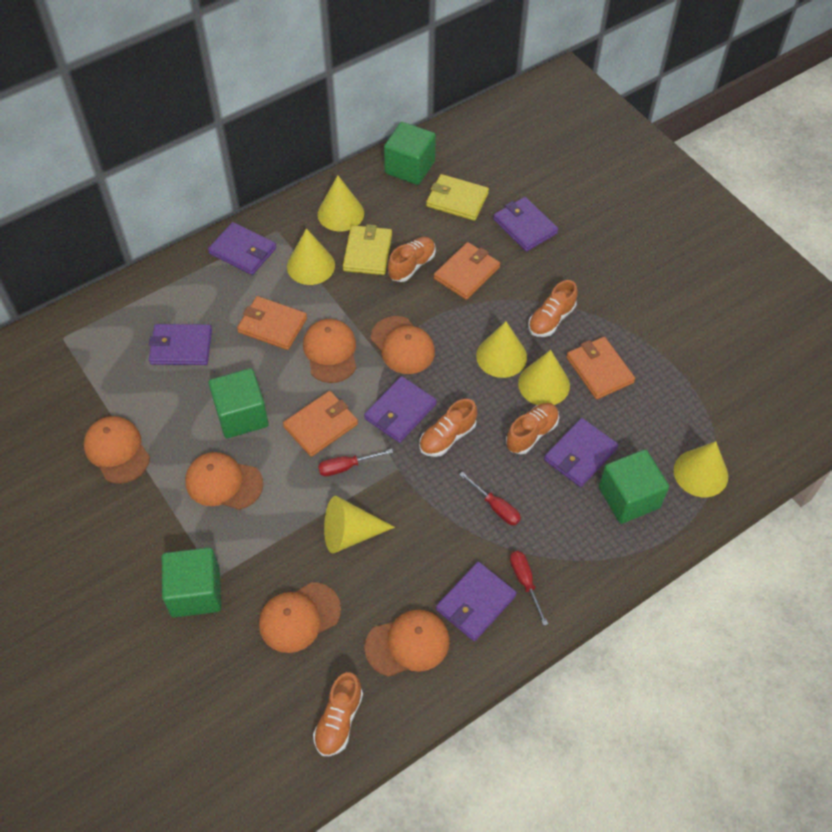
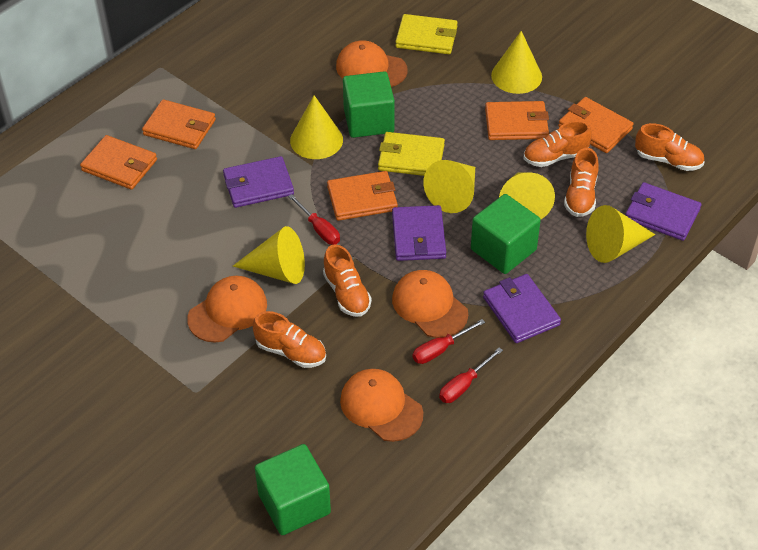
green cube: 4 -> 3
orange cap: 6 -> 4
orange wallet: 4 -> 5
purple wallet: 6 -> 4

